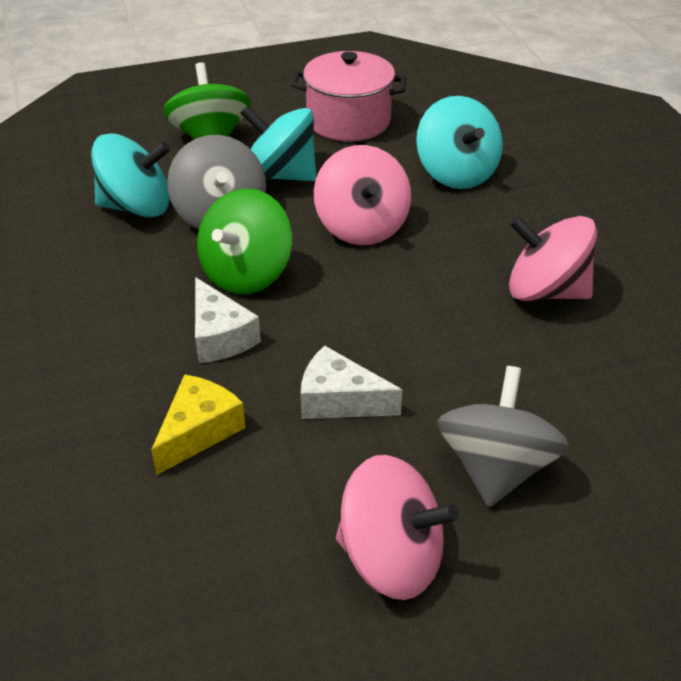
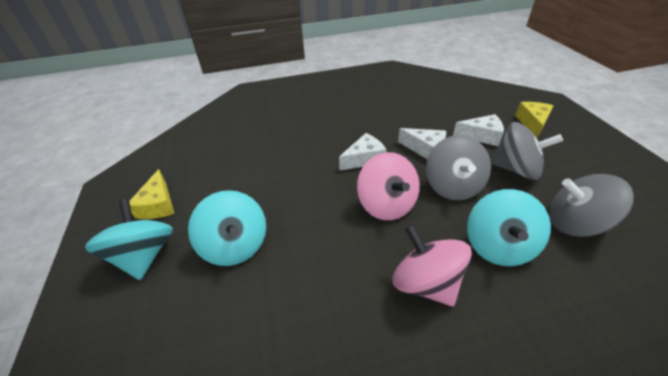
green spinning top: 2 -> 0
grey spinning top: 2 -> 3
pink pot: 1 -> 0
pink spinning top: 3 -> 2
white cheese: 2 -> 3
yellow cheese: 1 -> 2

